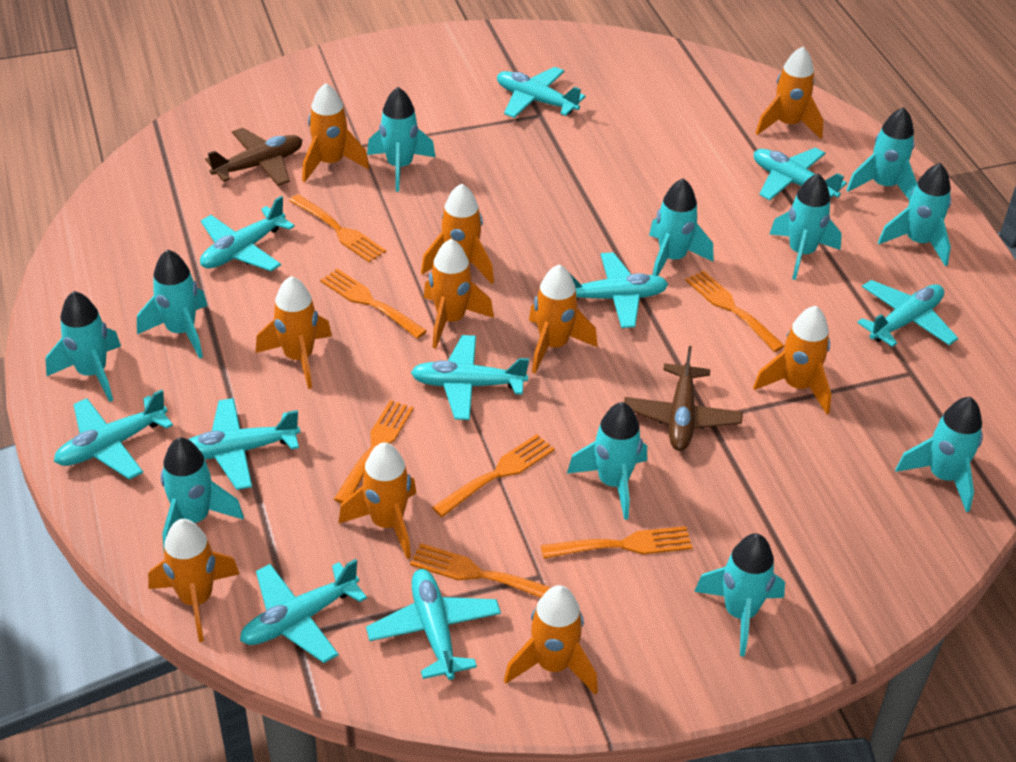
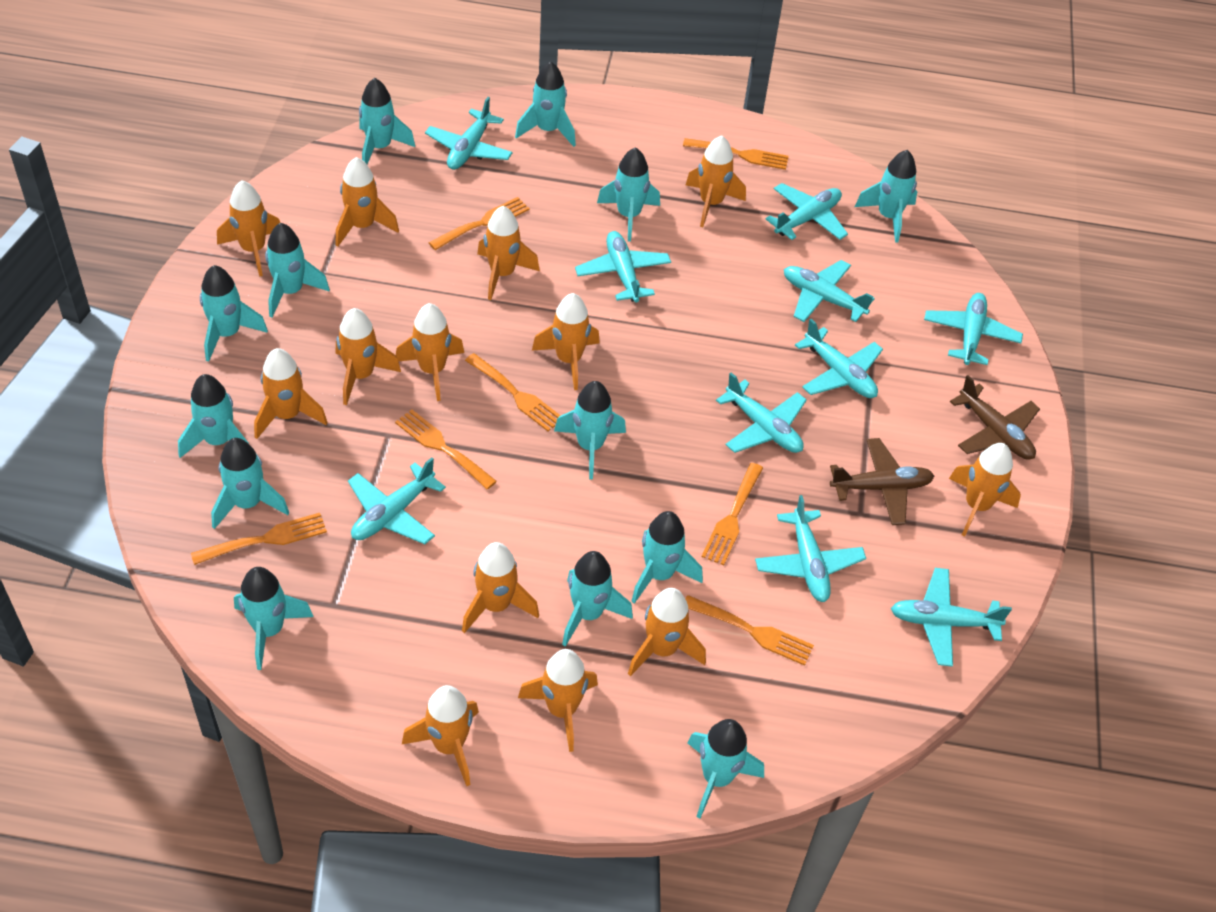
orange rocket: 10 -> 13
turquoise rocket: 11 -> 13

